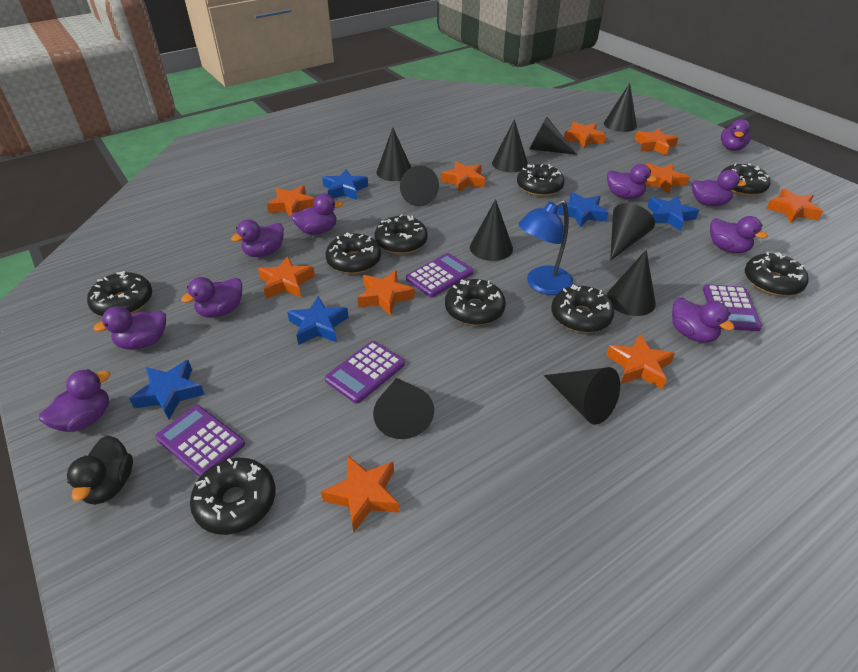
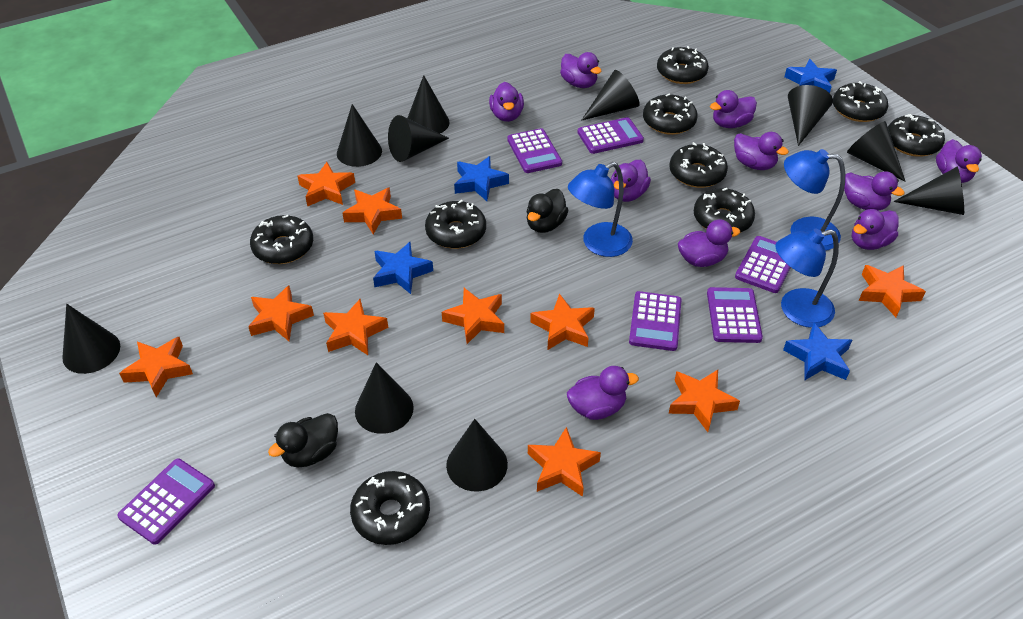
black duck: 1 -> 2
blue lamp: 1 -> 3
blue star: 5 -> 4
purple calculator: 4 -> 6

